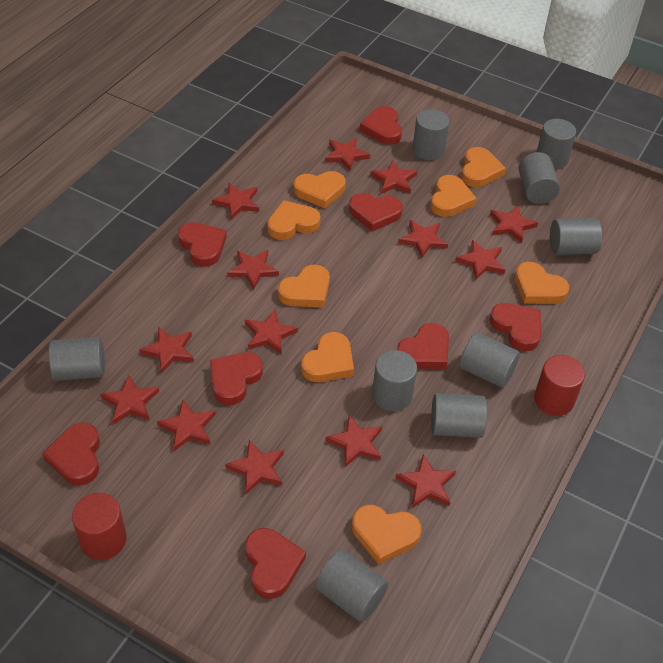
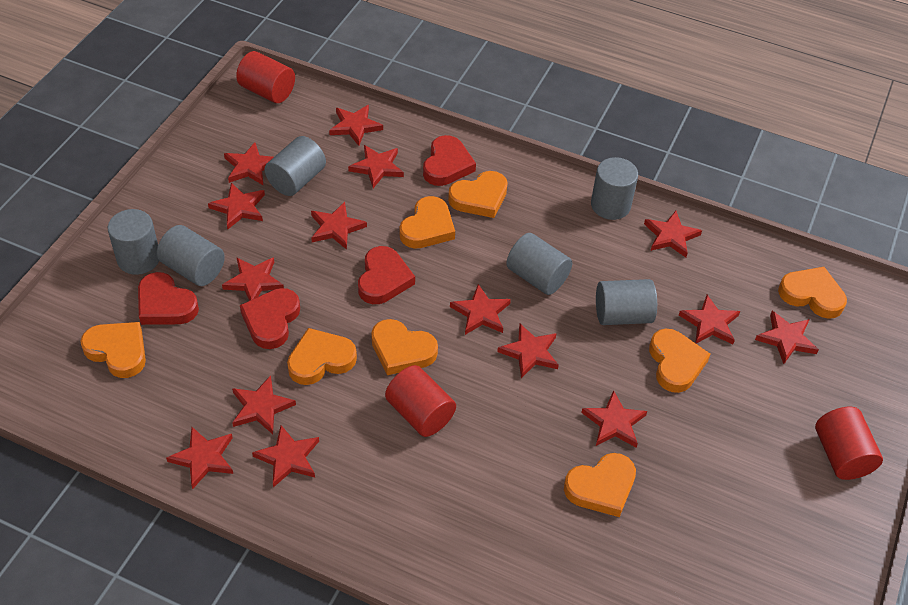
grey cylinder: 9 -> 6
red cylinder: 2 -> 3
red heart: 8 -> 4
red star: 14 -> 15

